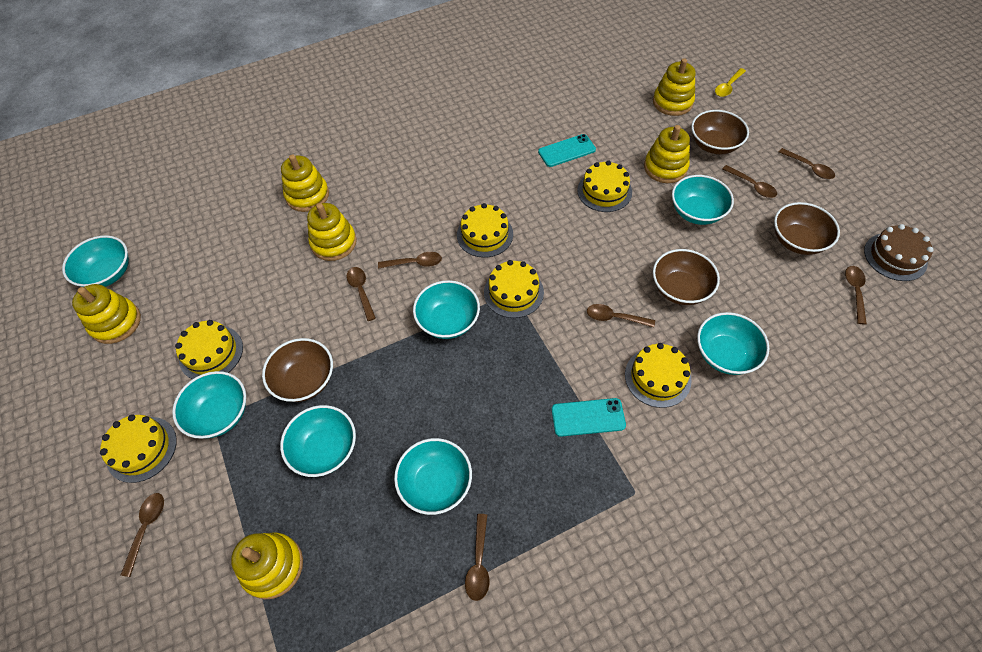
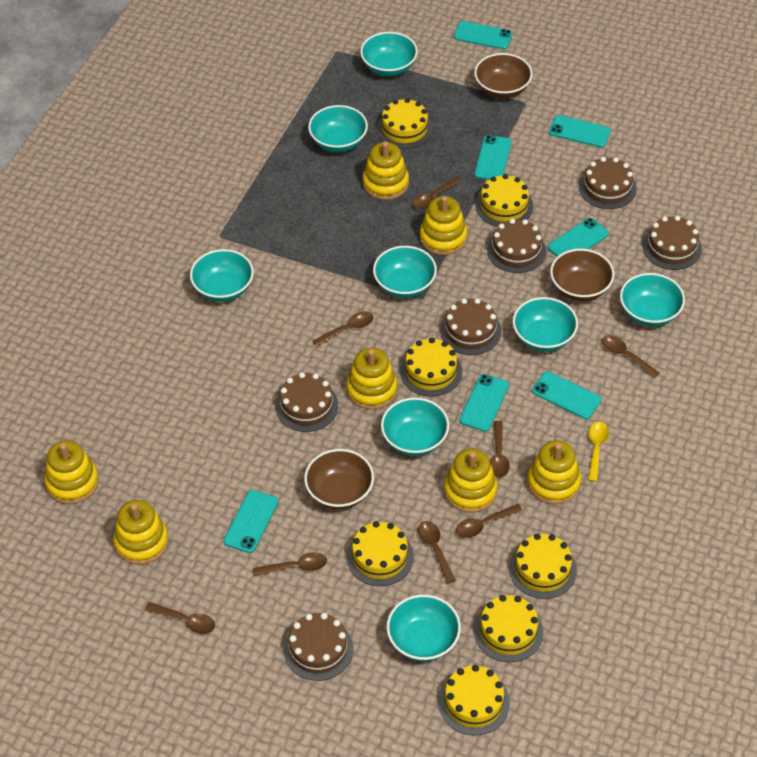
brown bowl: 4 -> 3
brown cake: 1 -> 6
turquoise bowl: 7 -> 8
turquoise phone: 2 -> 7
yellow cake: 6 -> 7
yellow stacking toy: 6 -> 7

